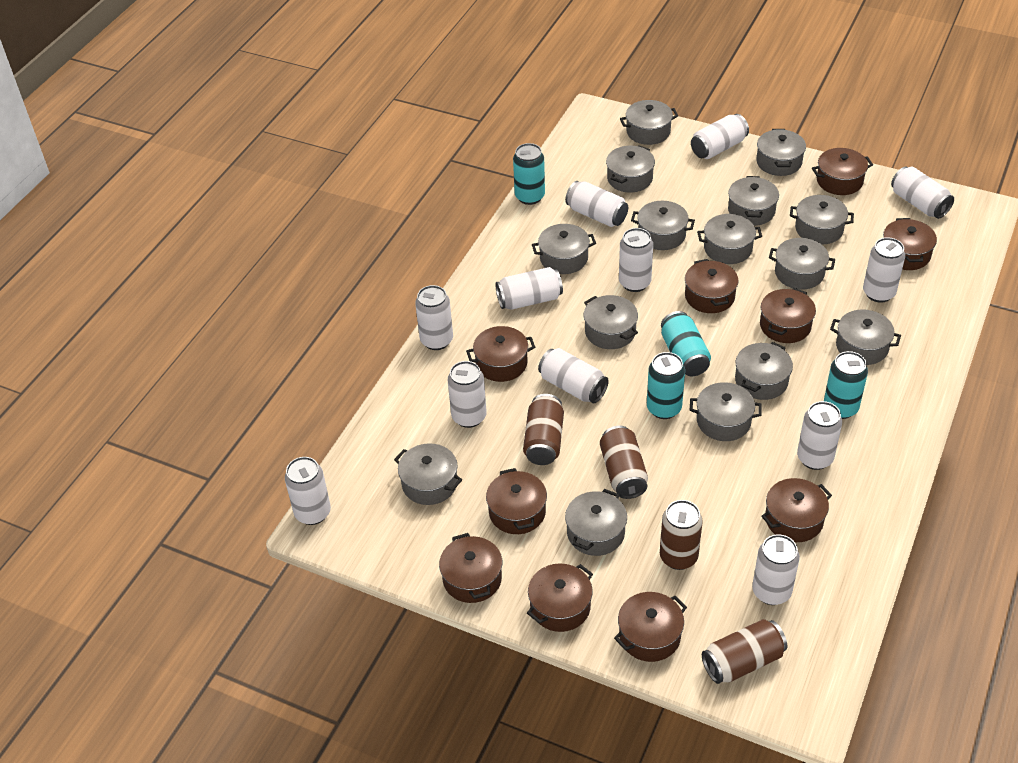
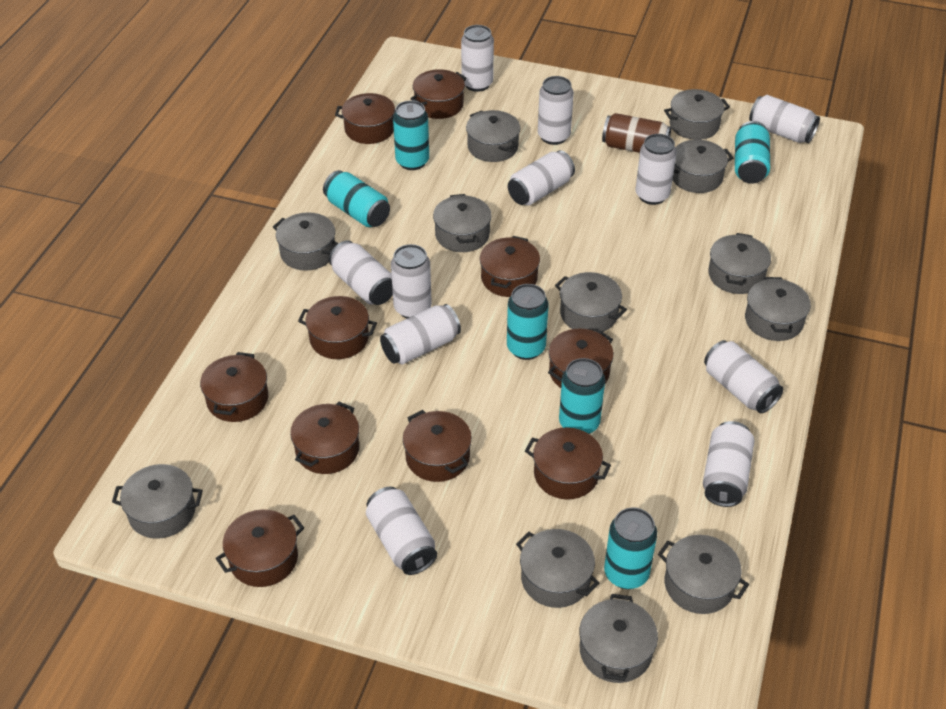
brown can: 4 -> 1
grey pot: 15 -> 12
turquoise can: 4 -> 6
white can: 12 -> 11

